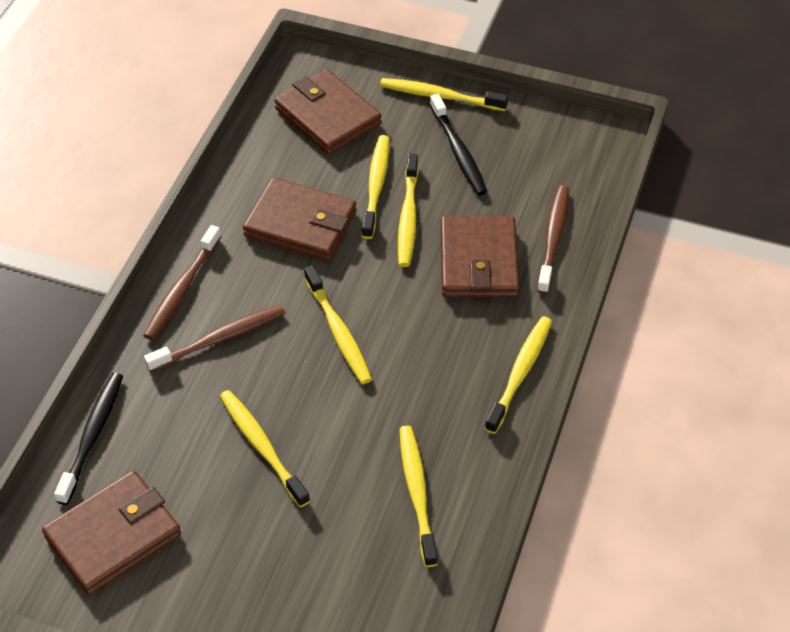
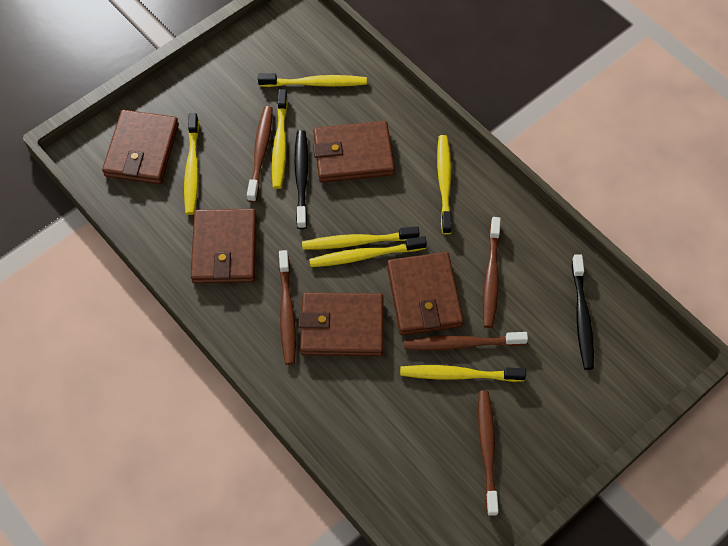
brown toothbrush: 3 -> 5
brown wallet: 4 -> 5

